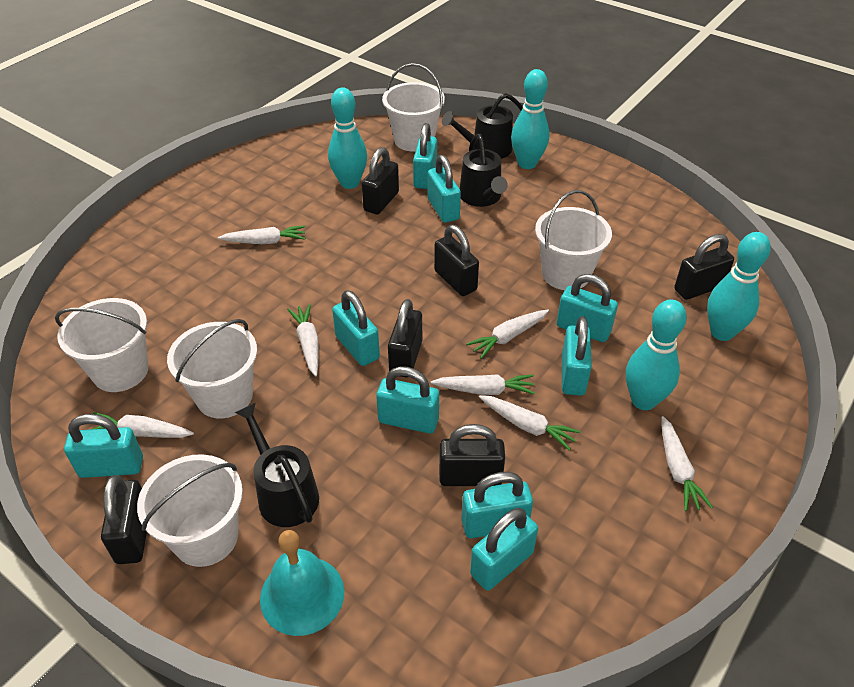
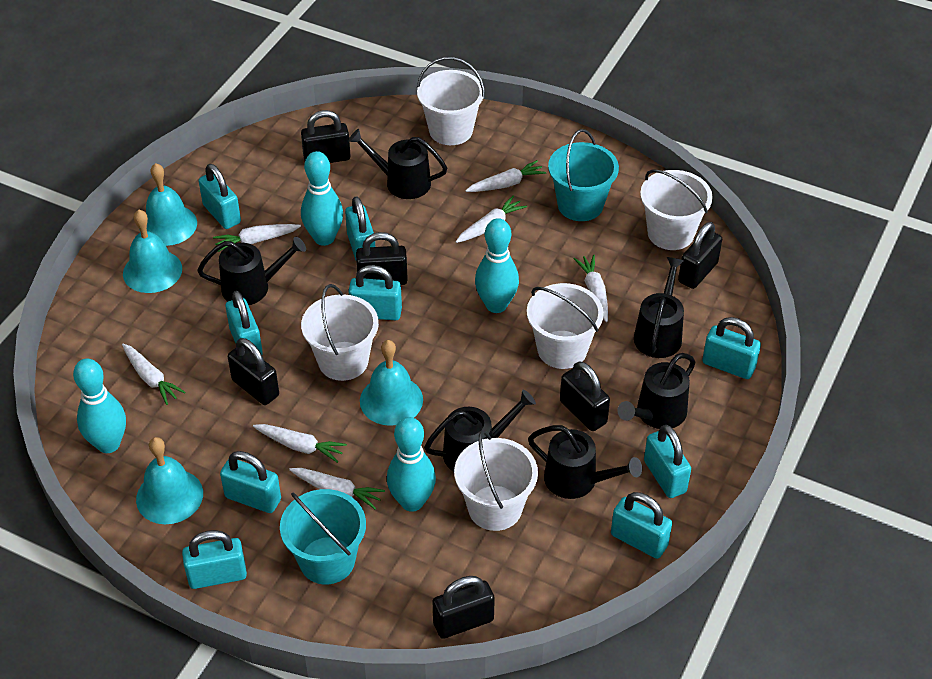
black watering can: 3 -> 6
turquoise bell: 1 -> 4
turquoise bucket: 0 -> 2

